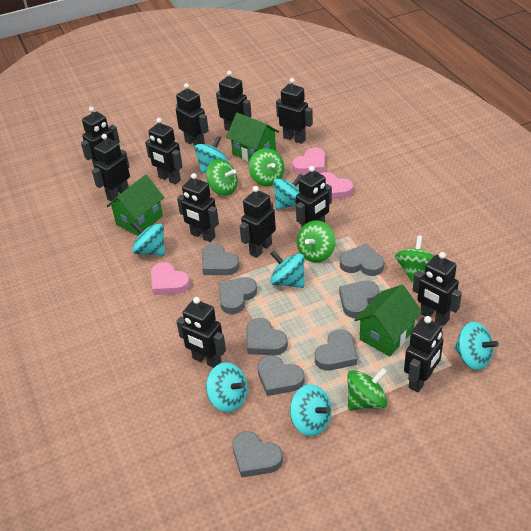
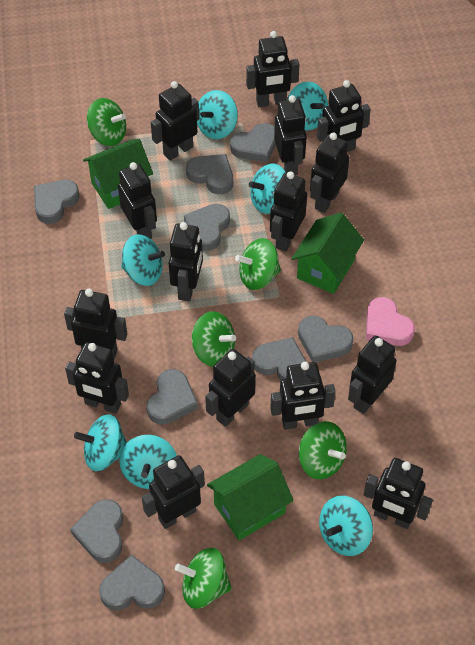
black robot: 12 -> 15
grey heart: 8 -> 9
pink heart: 3 -> 1

